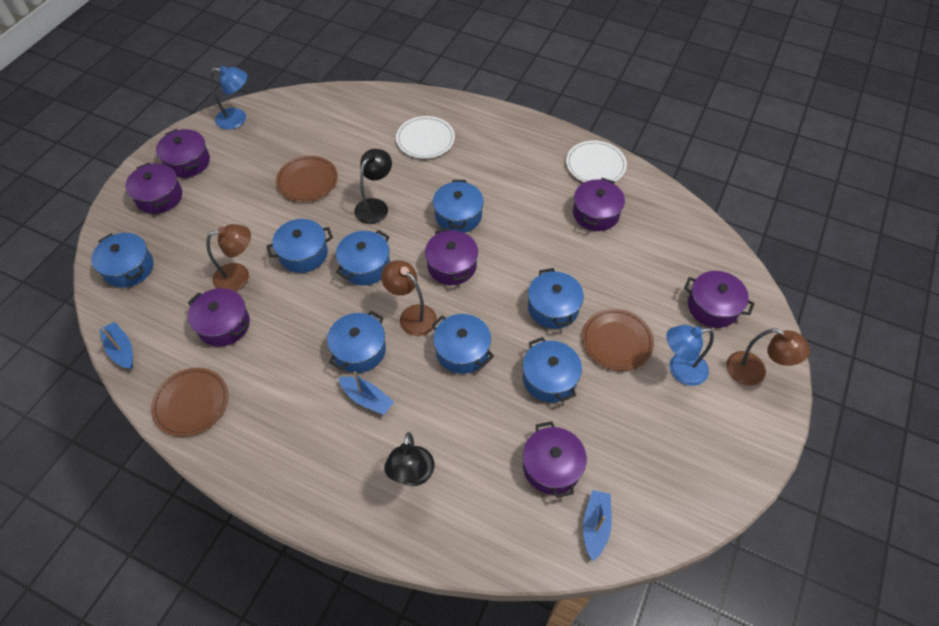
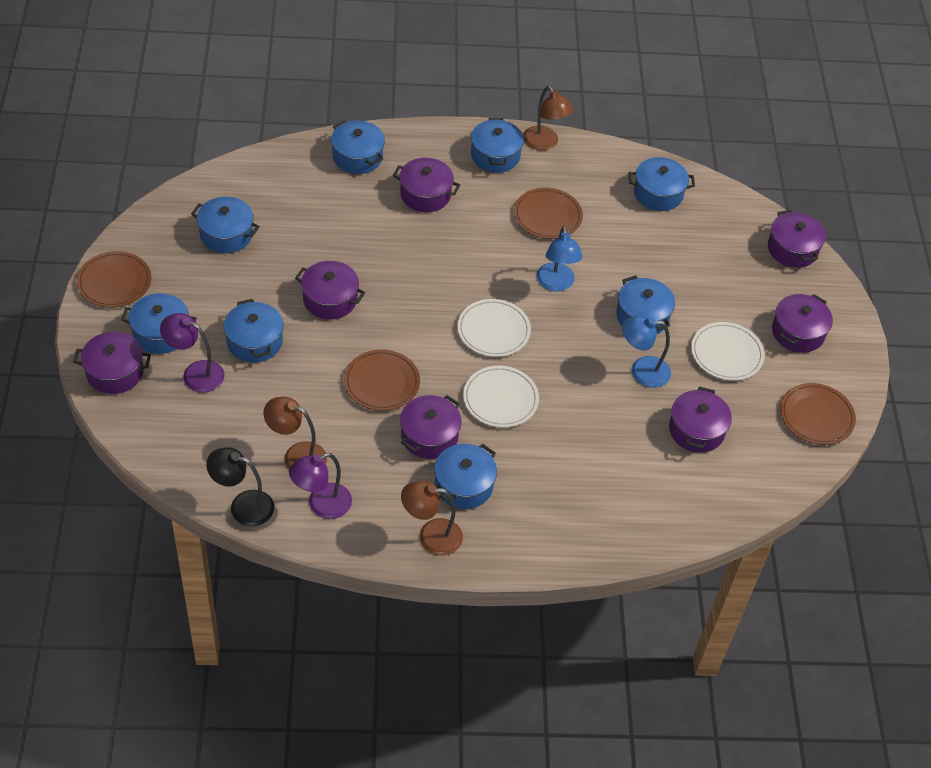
black lamp: 2 -> 1
blue boat: 3 -> 0
brown plate: 3 -> 4
purple lamp: 0 -> 2
white plate: 2 -> 3

